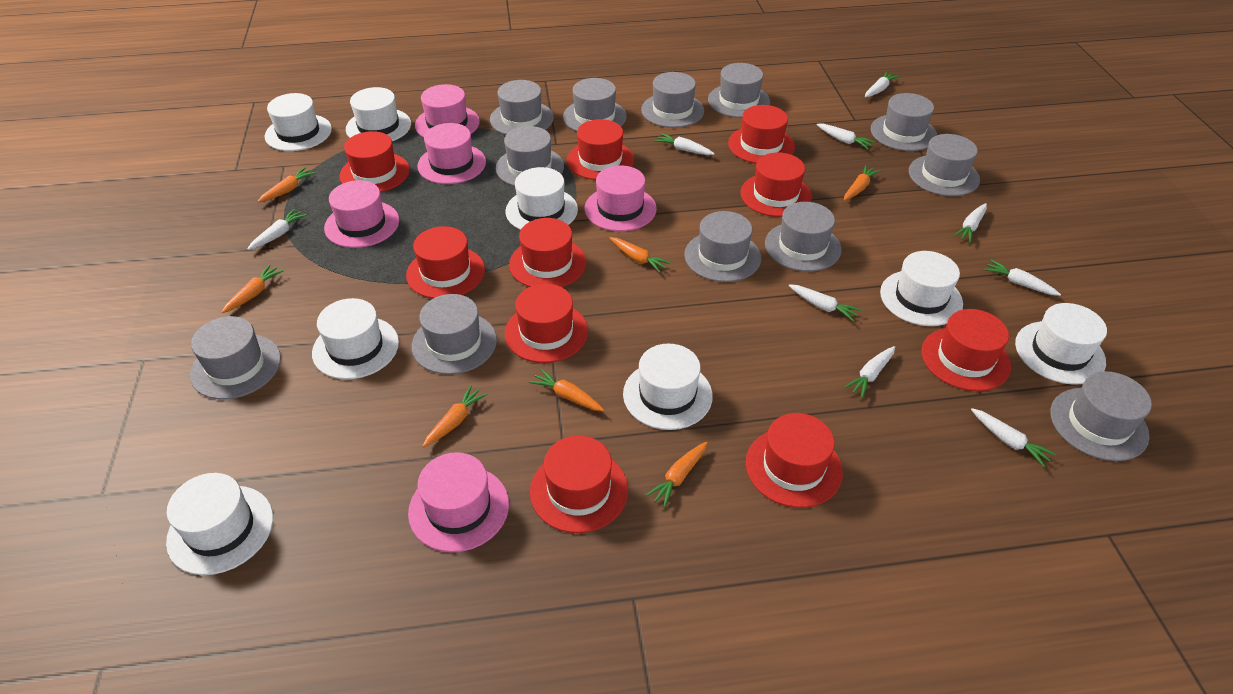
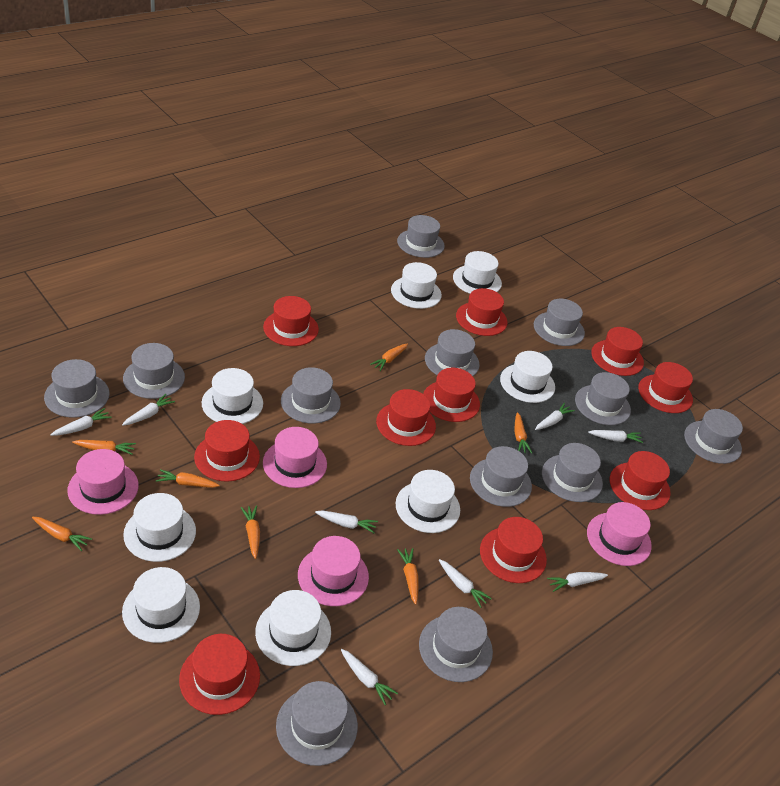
pink hat: 5 -> 4
white carrot: 9 -> 8

